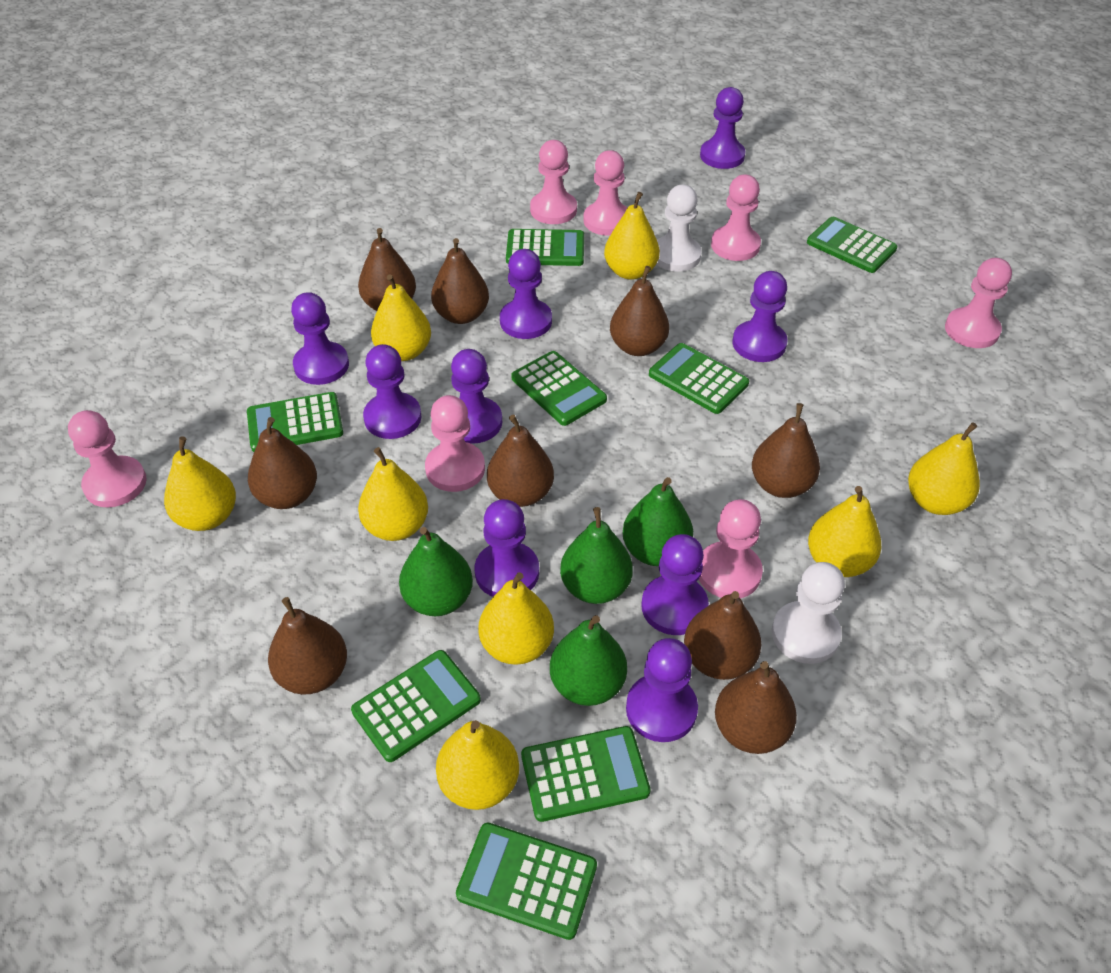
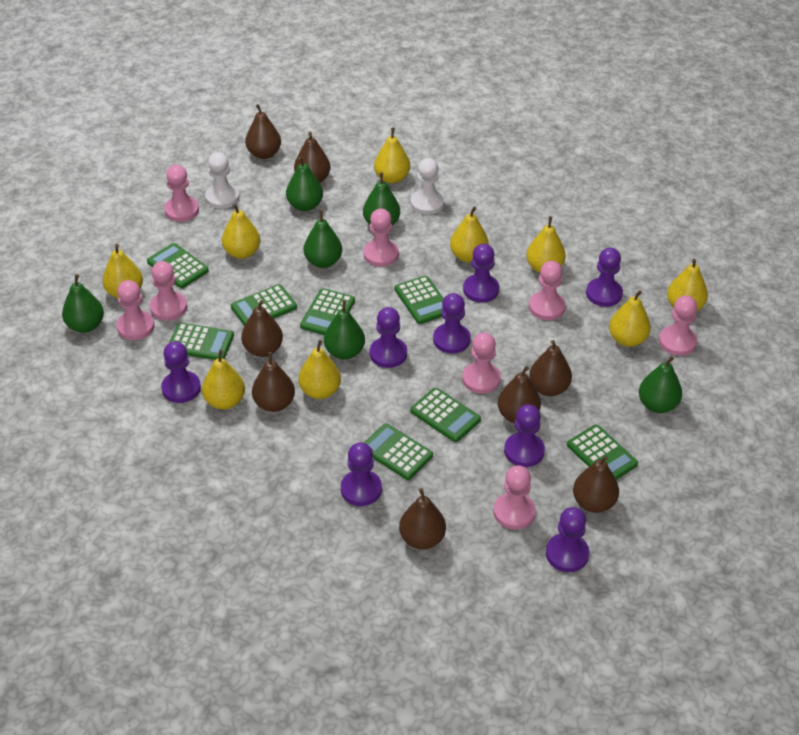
brown pear: 9 -> 8
green pear: 4 -> 6
pink pawn: 7 -> 8
purple pawn: 9 -> 8
yellow pear: 8 -> 9

